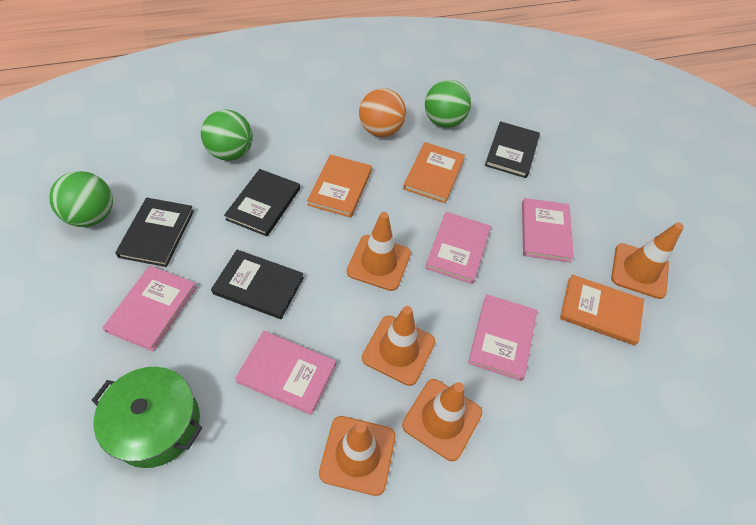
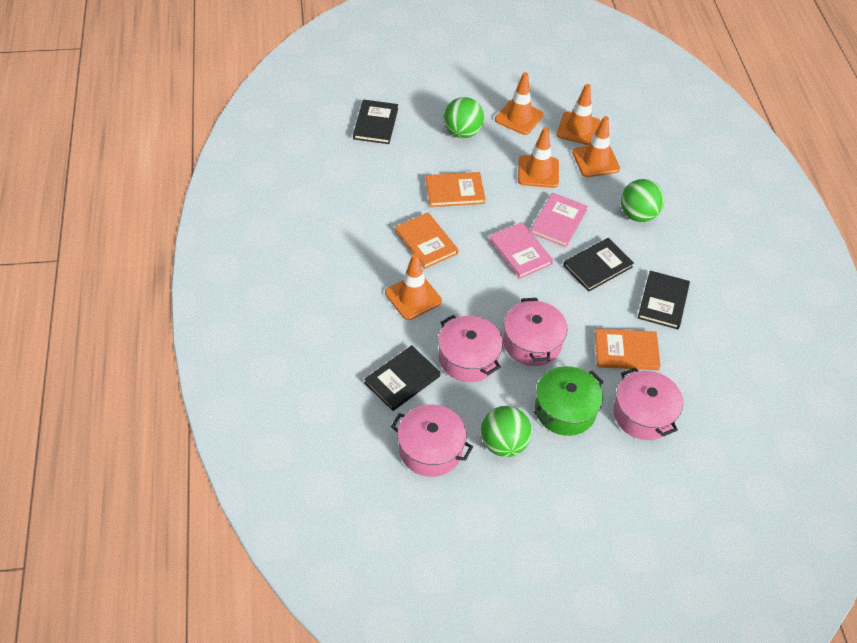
orange ball: 1 -> 0
pink book: 5 -> 2
pink pot: 0 -> 4

